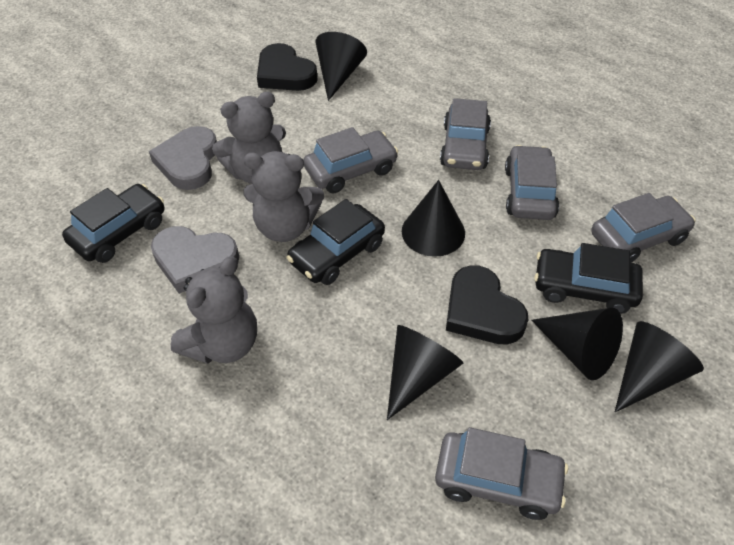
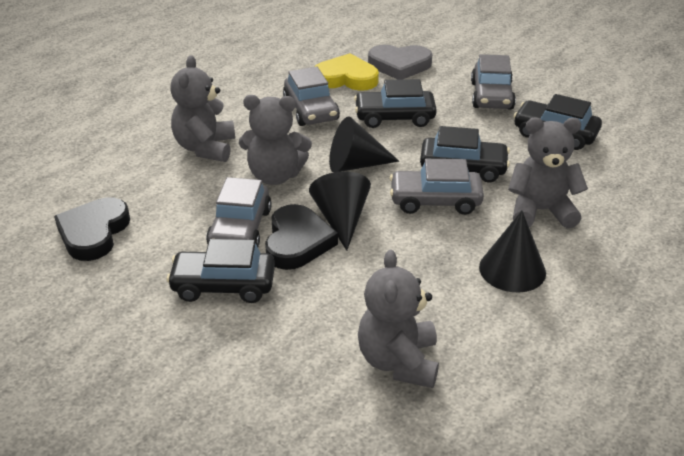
black car: 3 -> 4
black cone: 5 -> 3
grey car: 5 -> 4
grey heart: 2 -> 1
grey teddy bear: 3 -> 4
yellow heart: 0 -> 1

